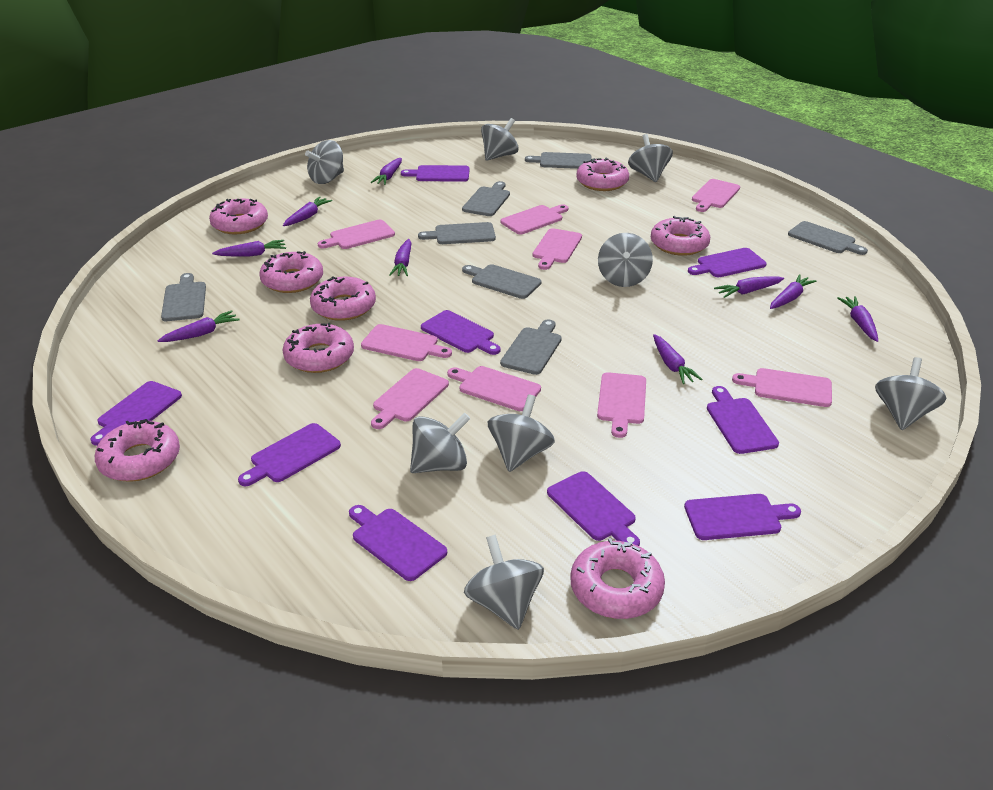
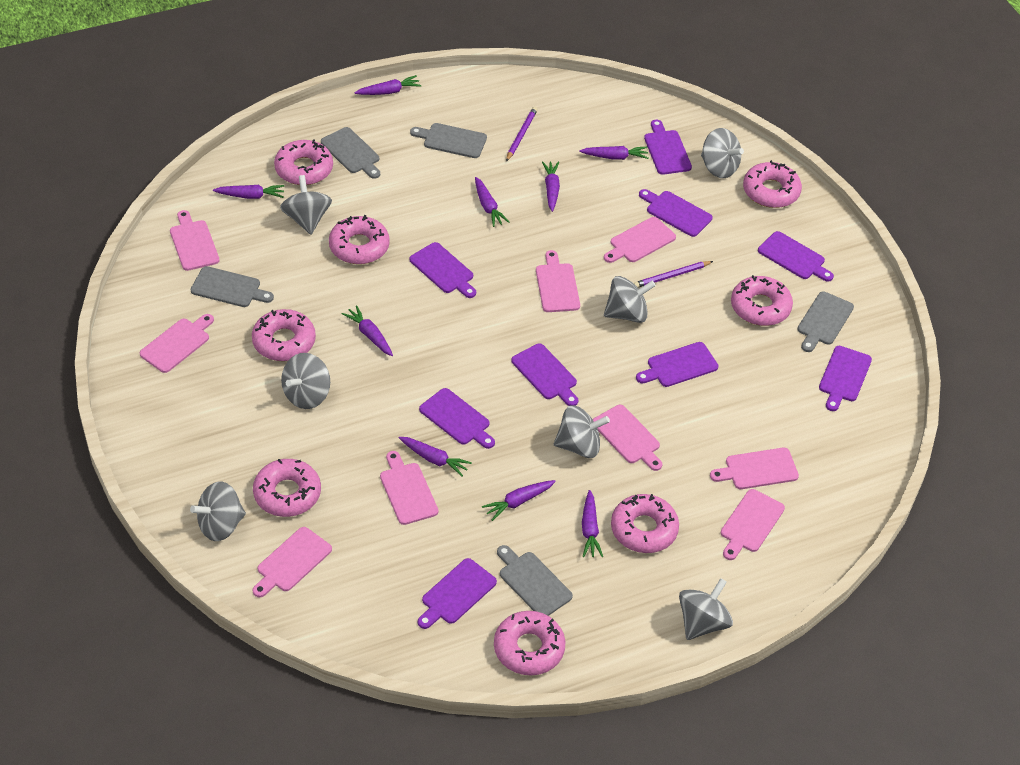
grey cutting board: 7 -> 5
grey spinning top: 8 -> 7
purple pencil: 0 -> 2

